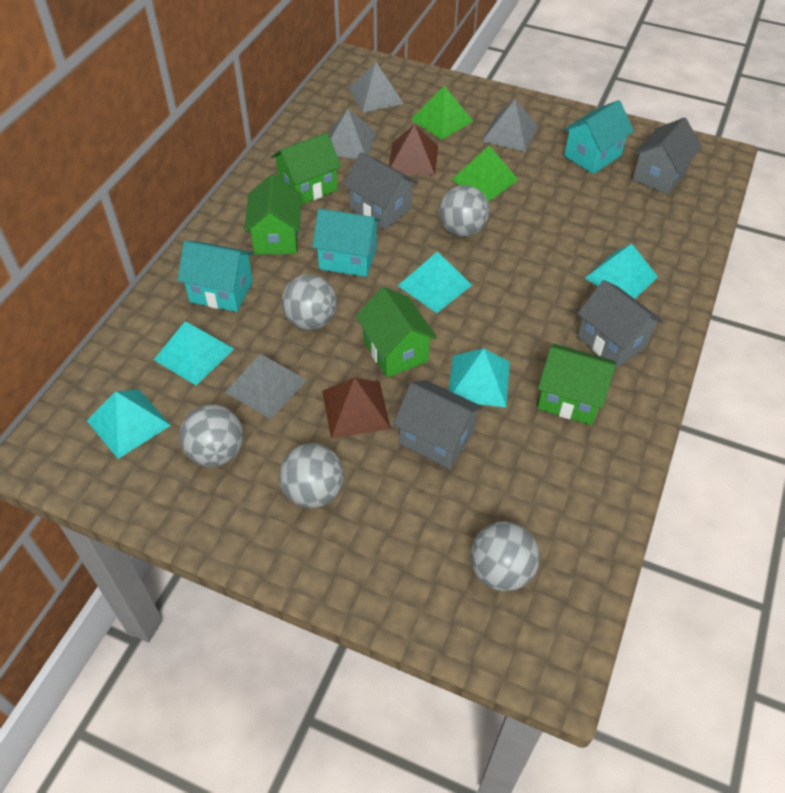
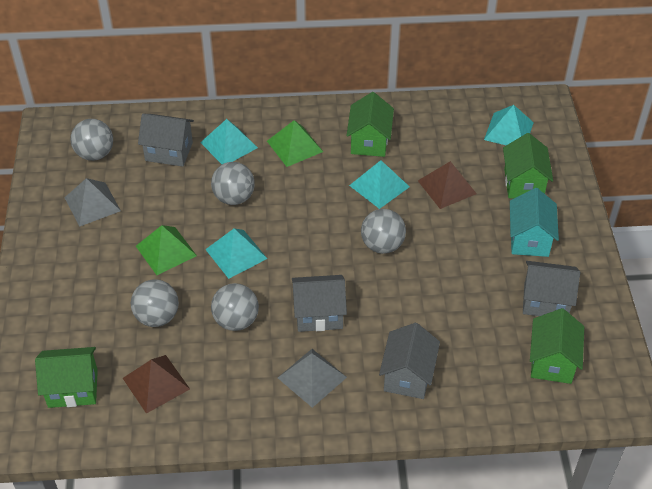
grey pyramid: 4 -> 2
turquoise house: 3 -> 1
turquoise pyramid: 5 -> 4

